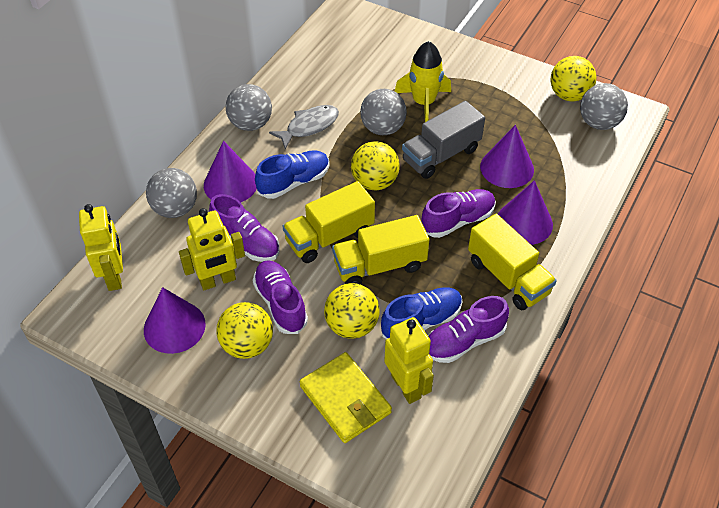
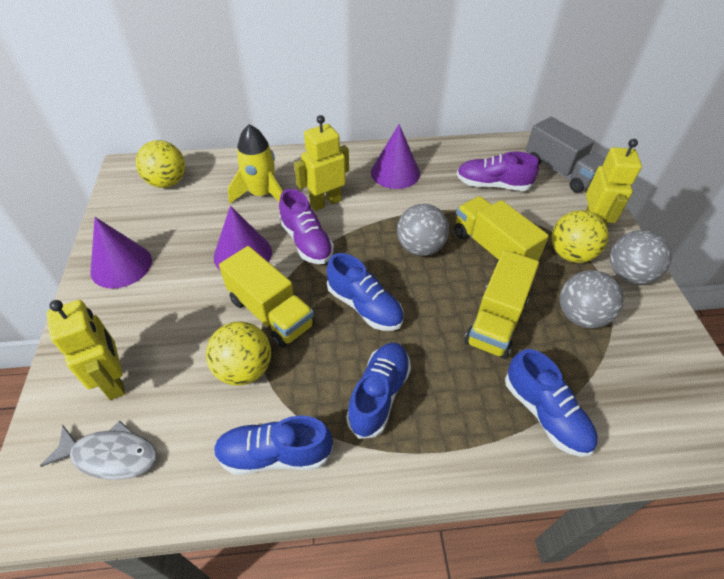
blue shoe: 2 -> 4
grey ball: 4 -> 3
purple cone: 4 -> 3
purple shoe: 4 -> 2
yellow ball: 4 -> 3
yellow wallet: 1 -> 0

